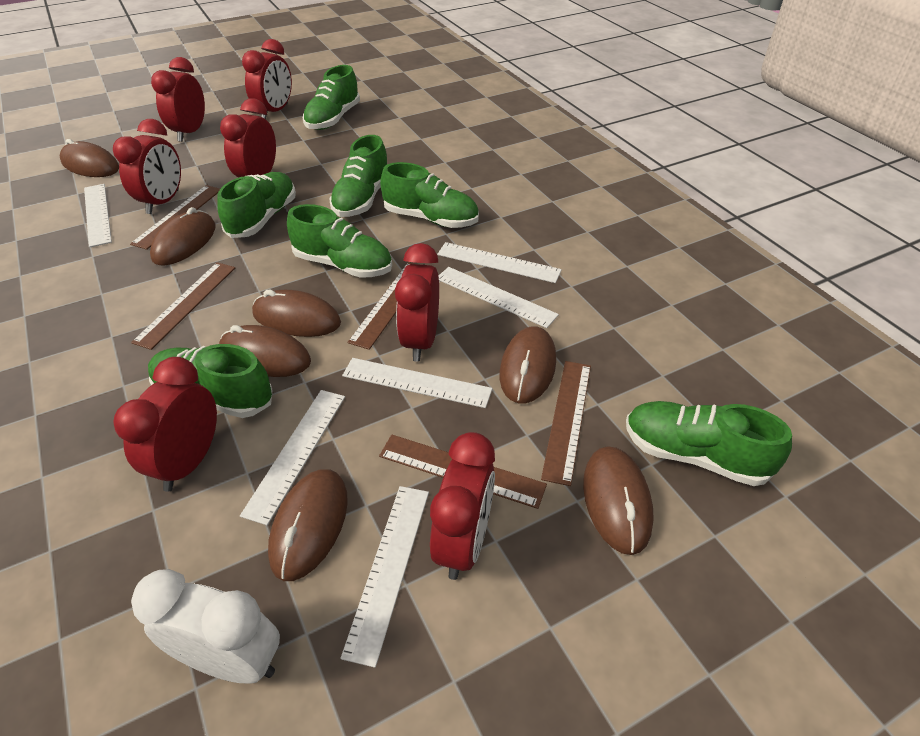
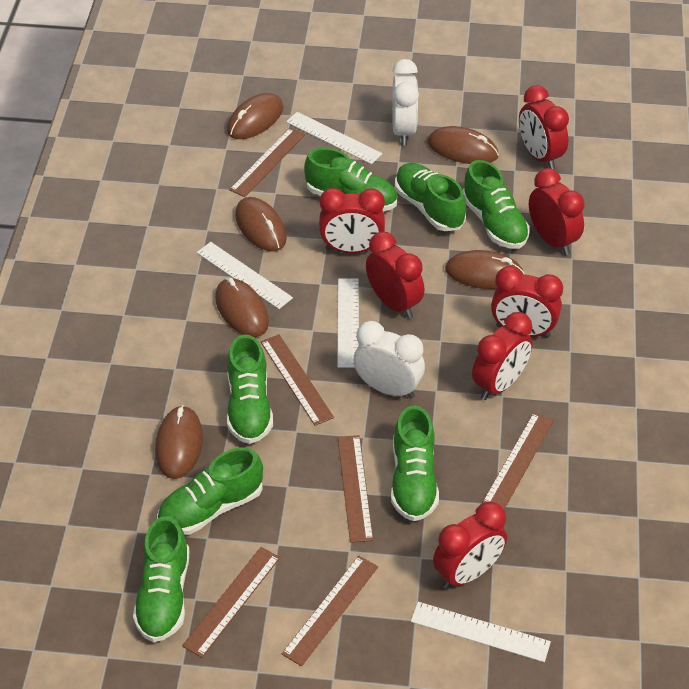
brown mouse: 7 -> 6
brown ruler: 5 -> 6
white clock: 1 -> 2
white ruler: 6 -> 4

